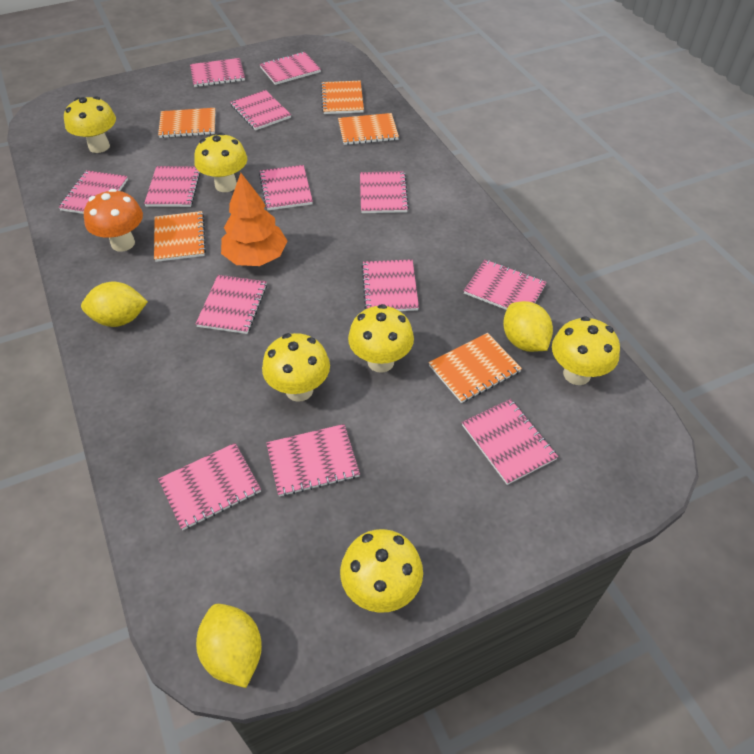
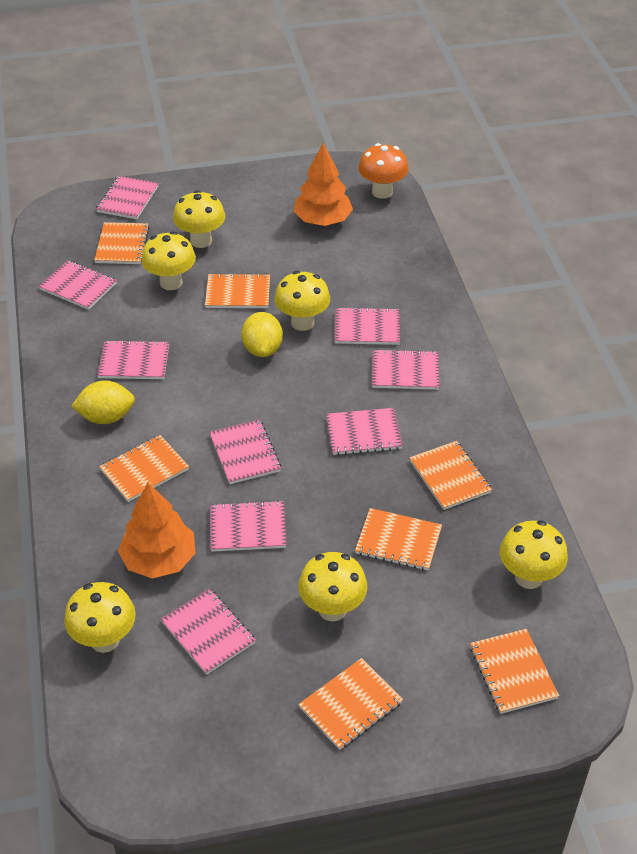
orange notebook: 5 -> 7
orange tree: 1 -> 2
pink notebook: 13 -> 9
yellow lemon: 3 -> 2

